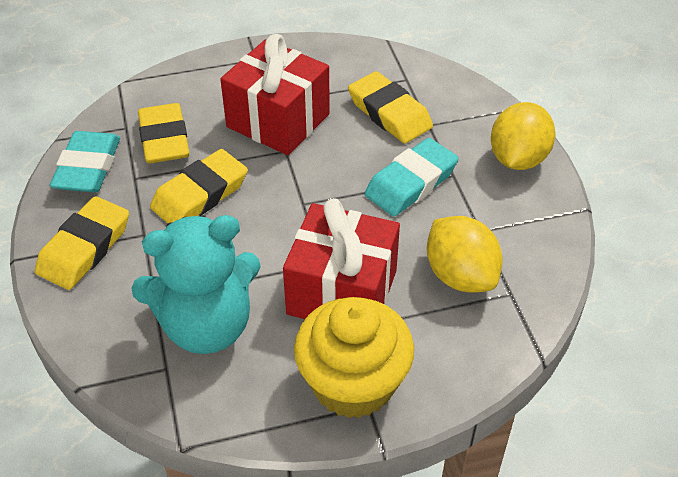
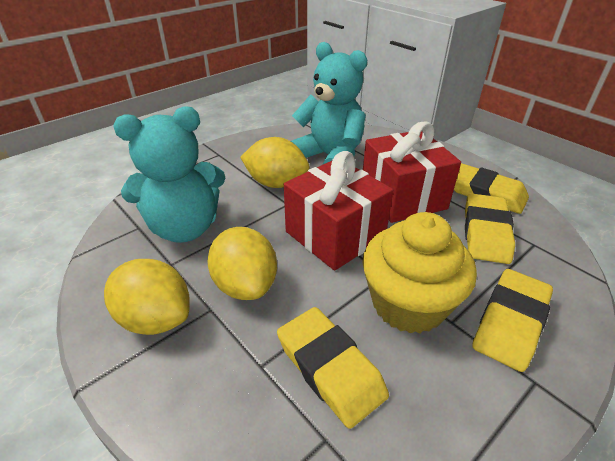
turquoise eraser: 2 -> 0
turquoise teddy bear: 1 -> 2
yellow lemon: 2 -> 3

